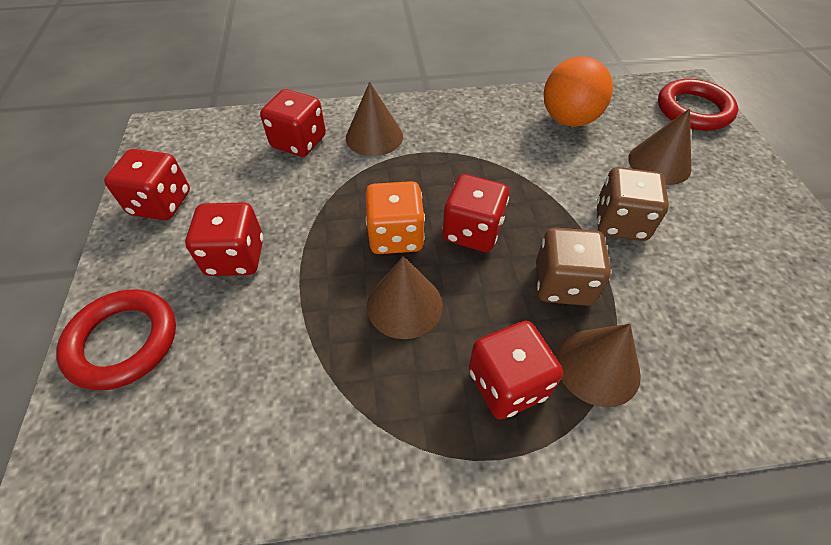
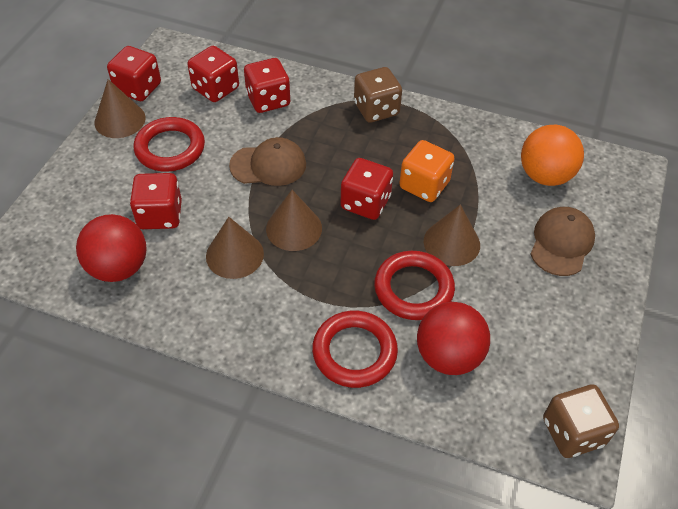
brown cap: 0 -> 2
red ball: 0 -> 2
red ring: 2 -> 3

